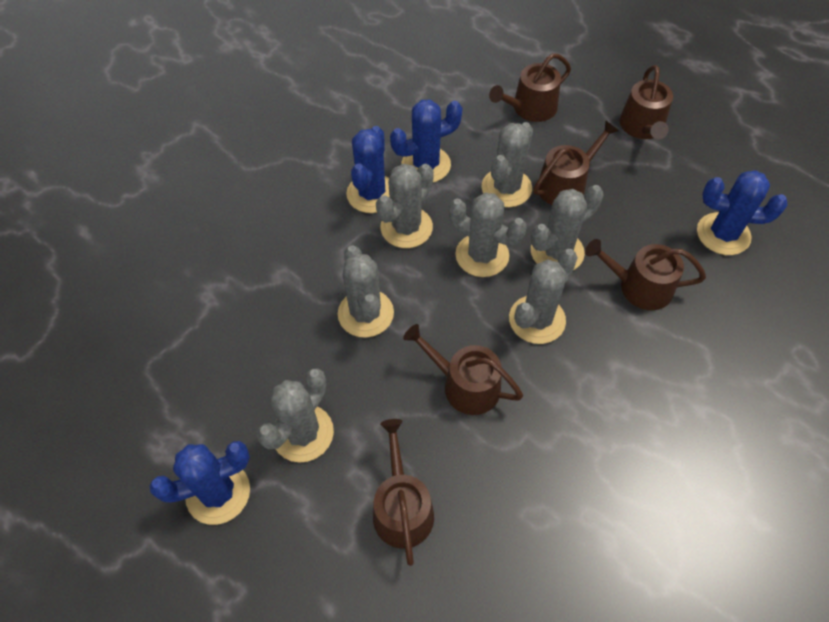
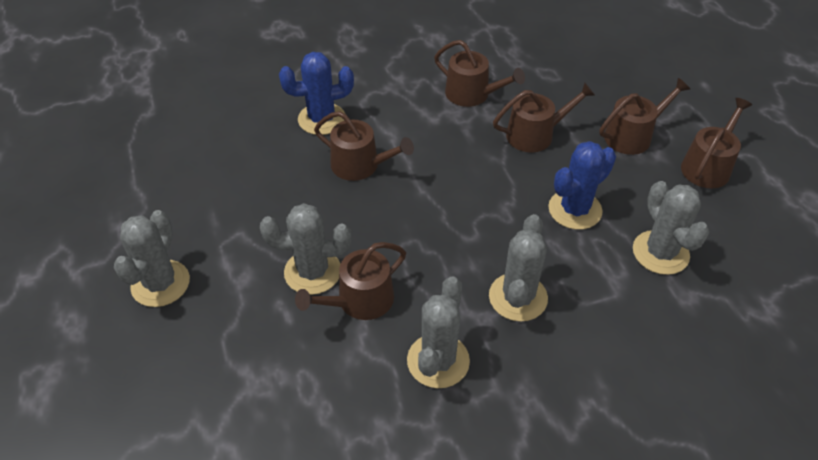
blue cactus: 4 -> 2
grey cactus: 7 -> 5

